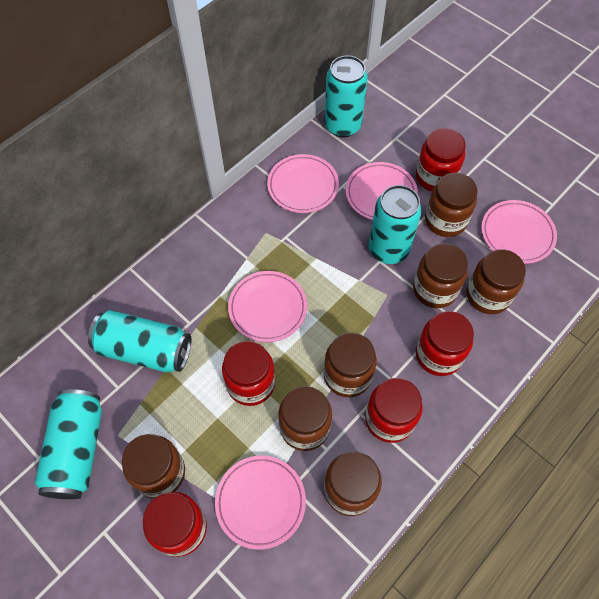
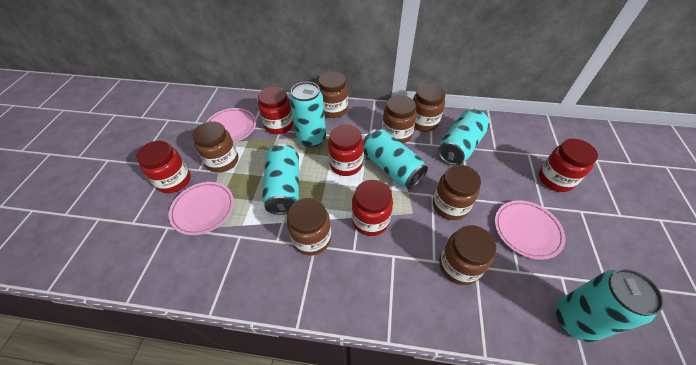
pink plate: 5 -> 3
turquoise can: 4 -> 5

